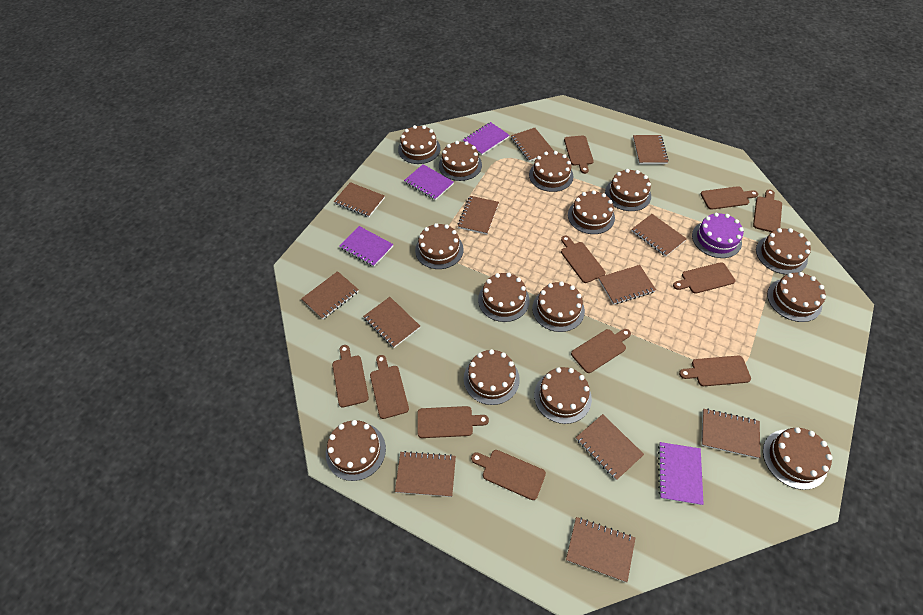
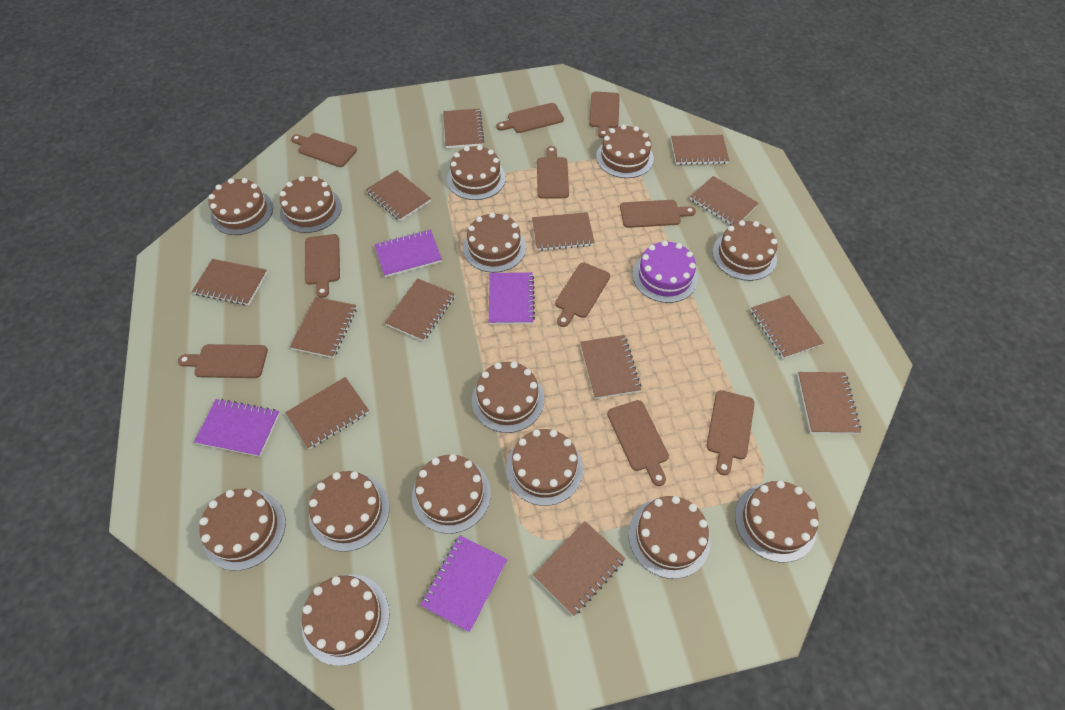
brown cutting board: 11 -> 10
brown notebook: 12 -> 13

